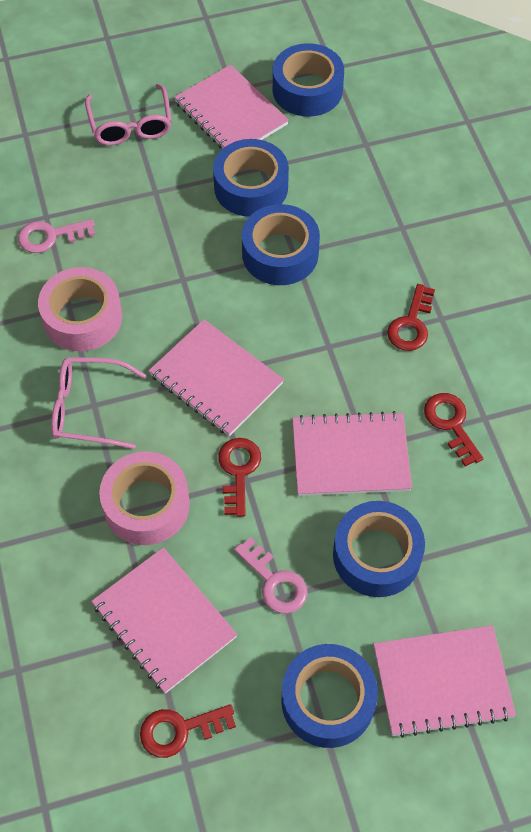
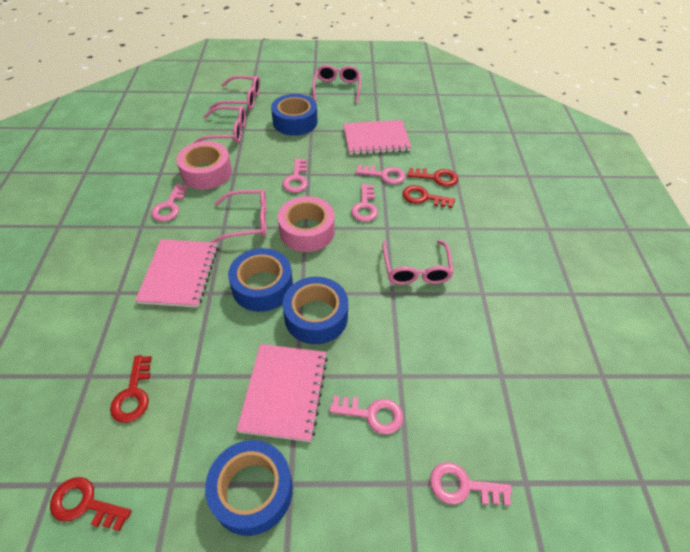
blue tape: 5 -> 4
pink glasses: 2 -> 5
pink key: 2 -> 6
pink notebook: 5 -> 3

